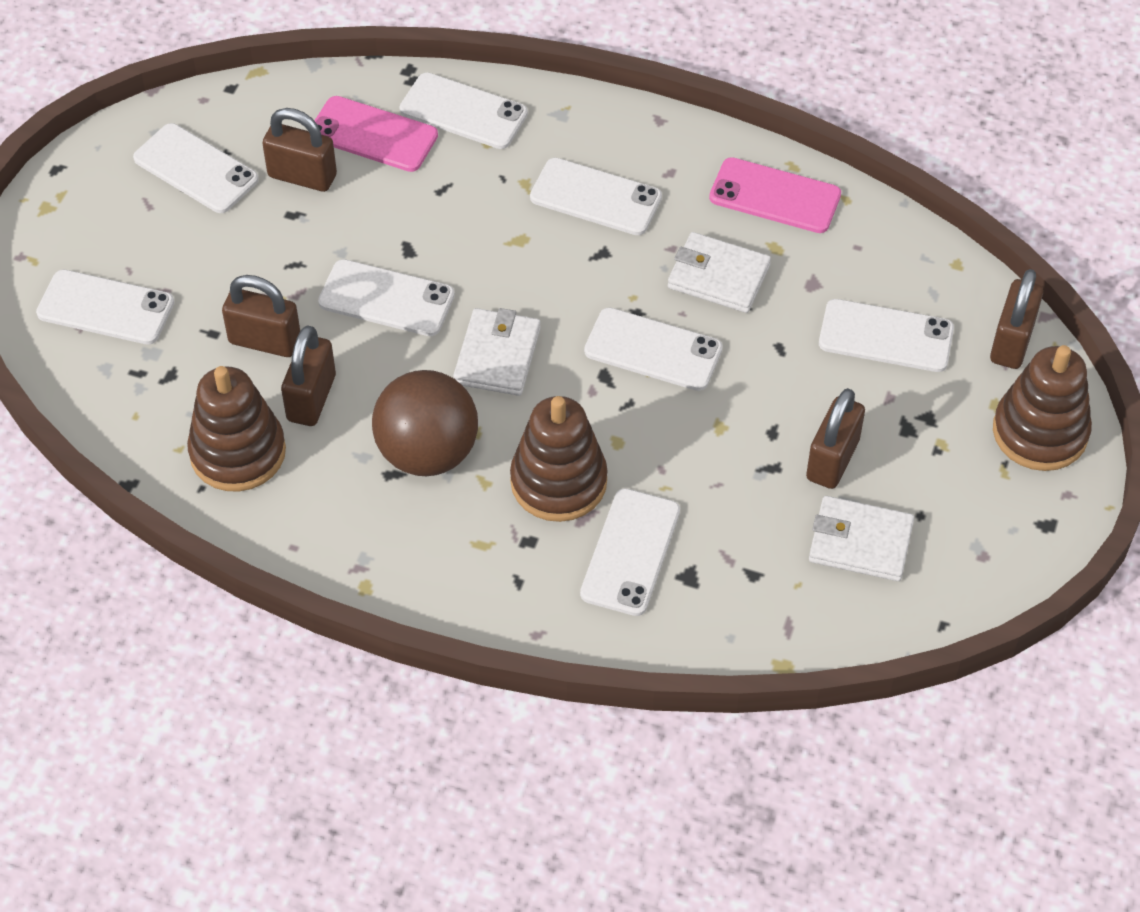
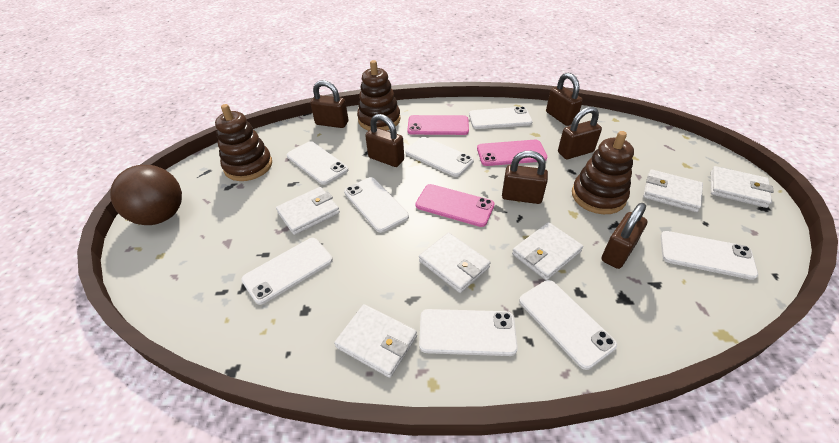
brown padlock: 5 -> 6
pink phone: 2 -> 3
white wallet: 3 -> 6

